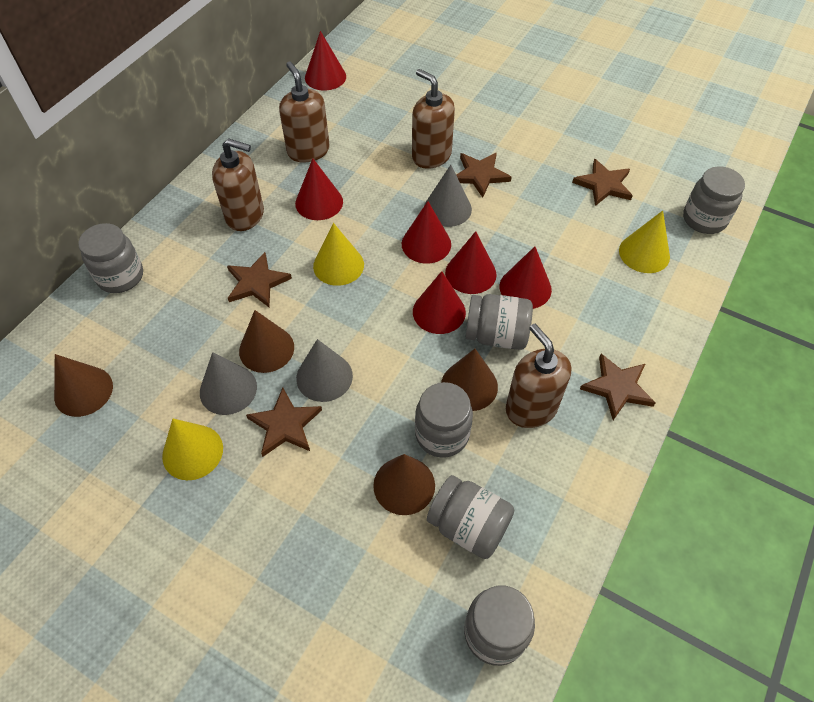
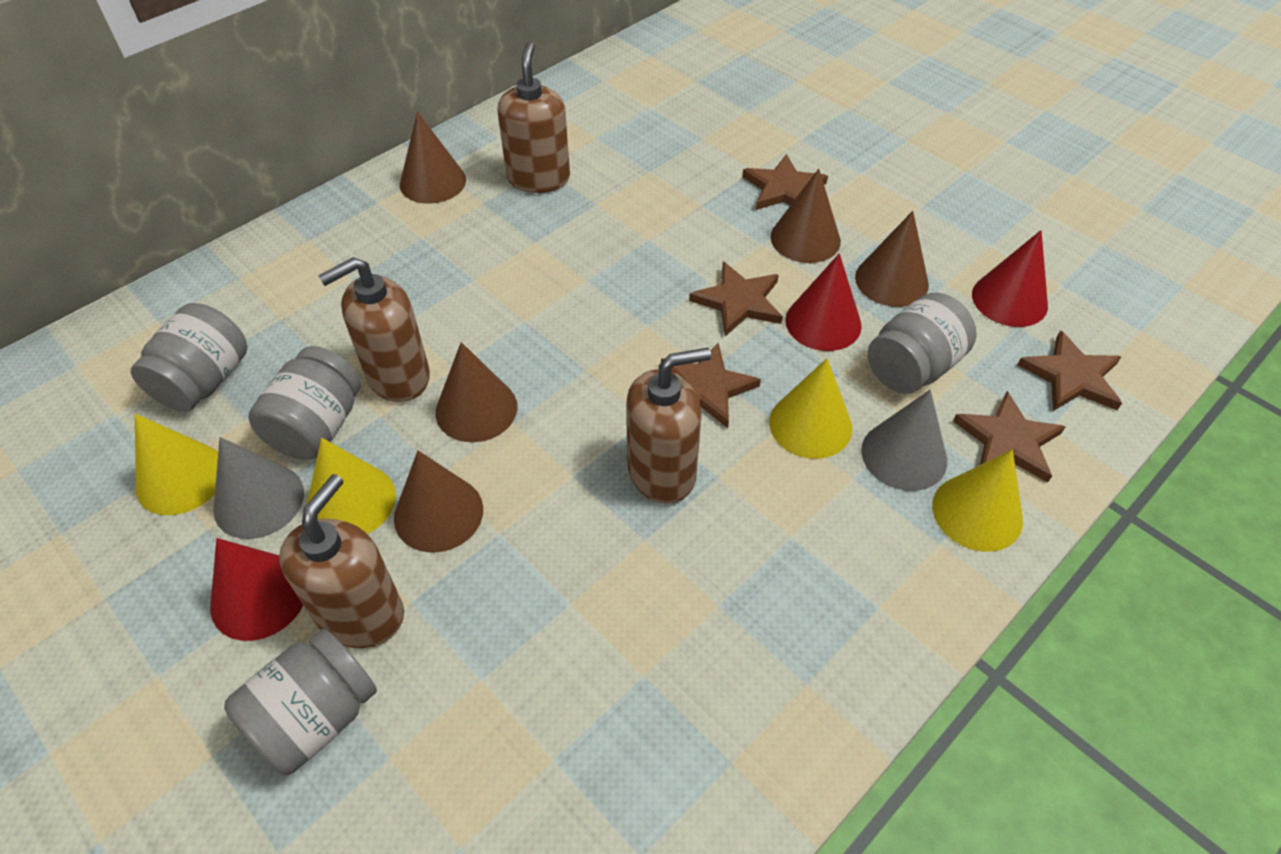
brown cone: 4 -> 5
grey cone: 3 -> 2
grey jar: 6 -> 4
red cone: 6 -> 3
yellow cone: 3 -> 4

